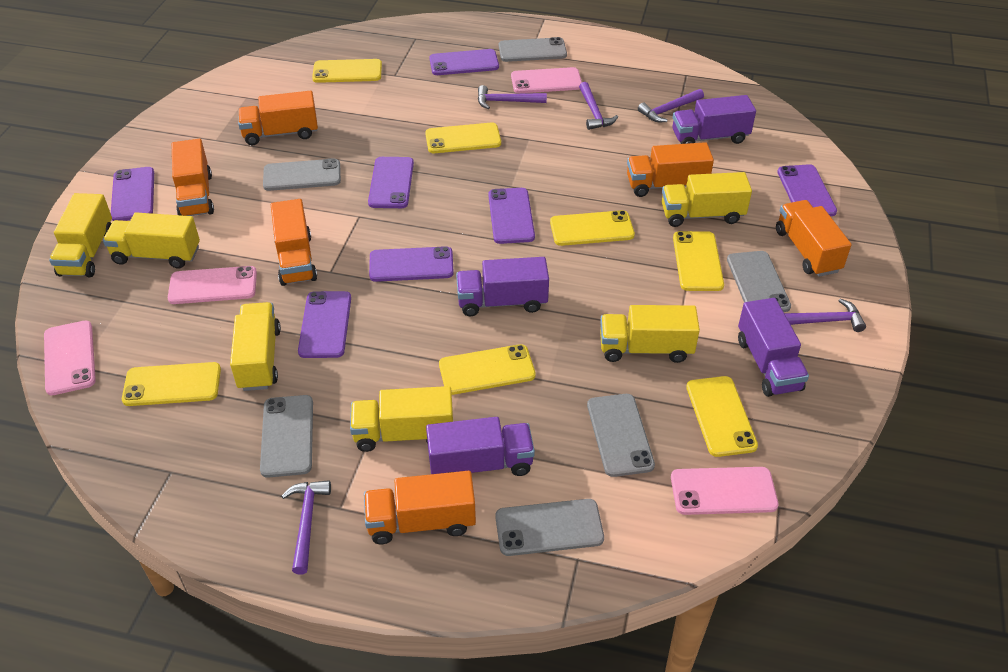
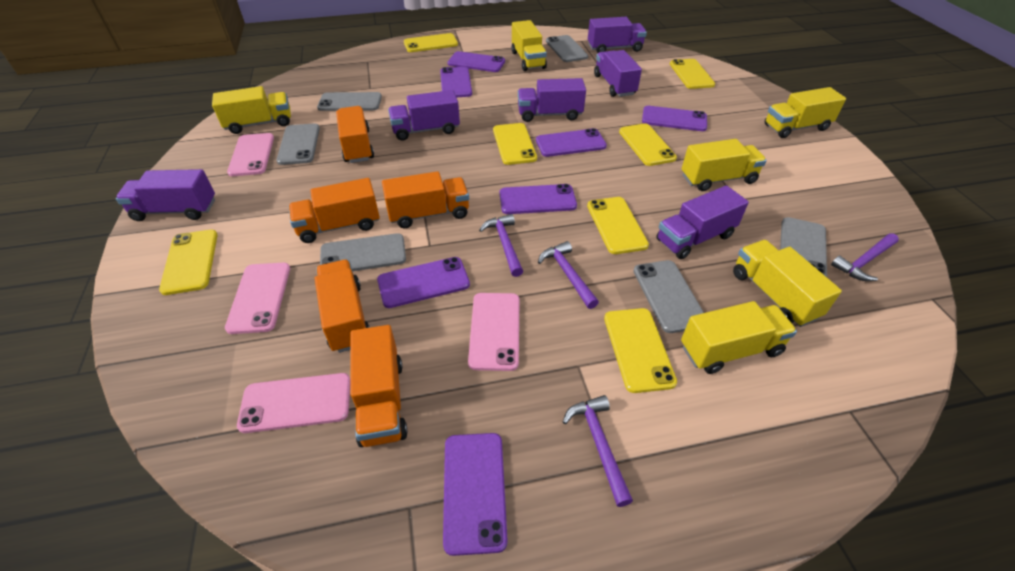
orange truck: 6 -> 5
purple hammer: 5 -> 4
purple truck: 4 -> 6

